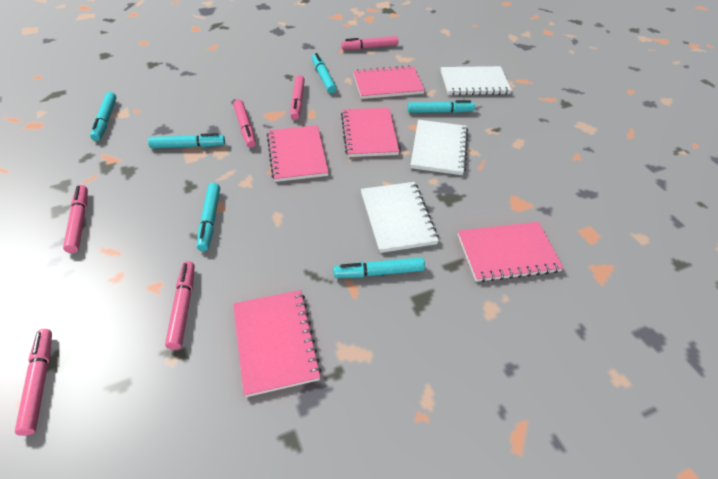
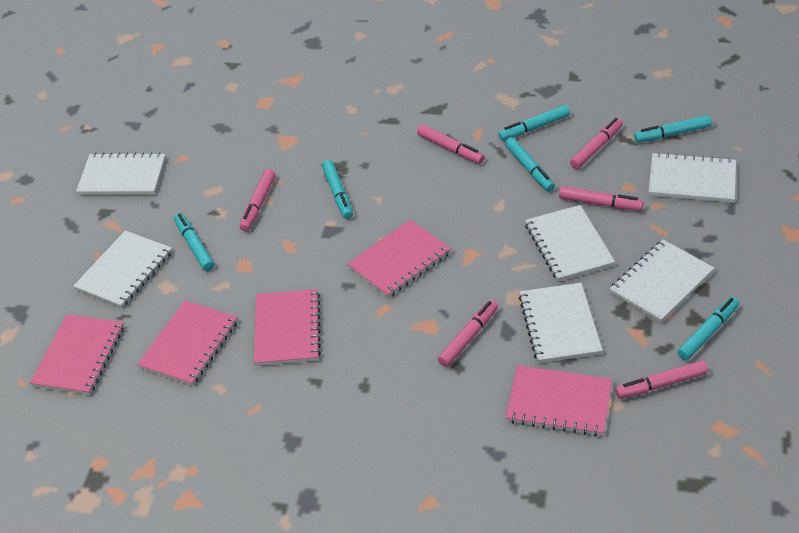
white notebook: 3 -> 6

